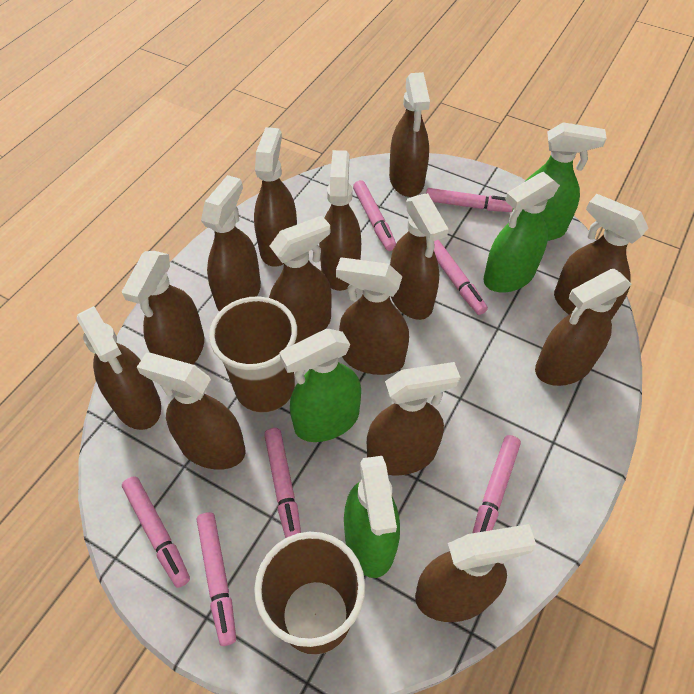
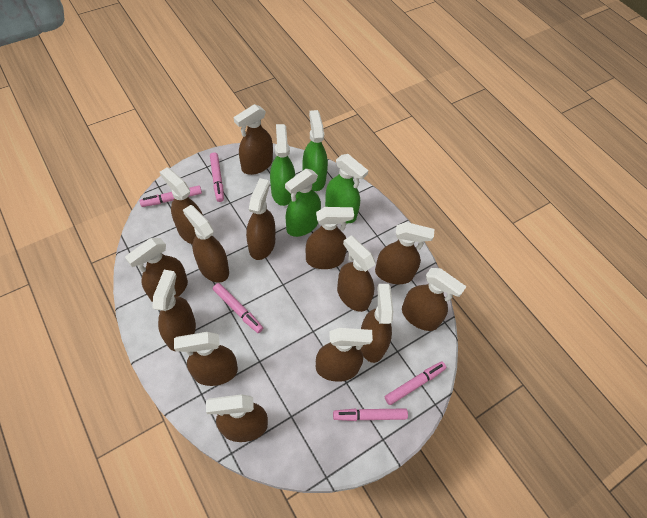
brown cup: 2 -> 0
pink marker: 7 -> 5

